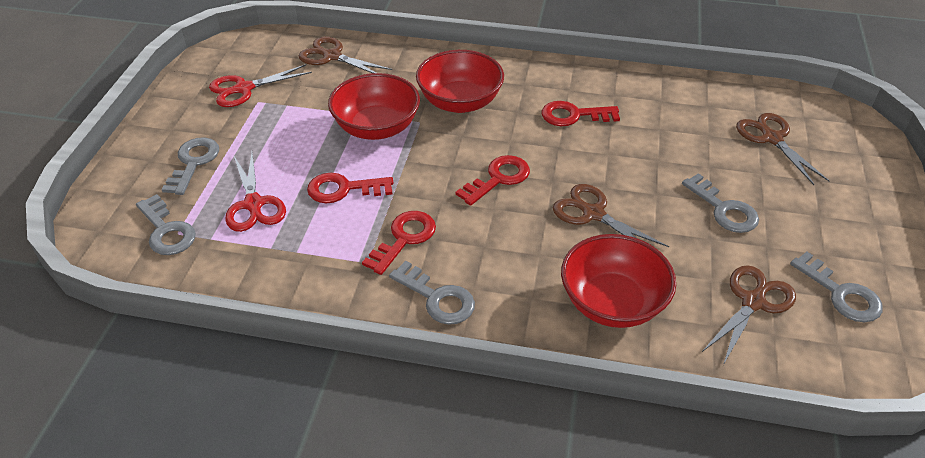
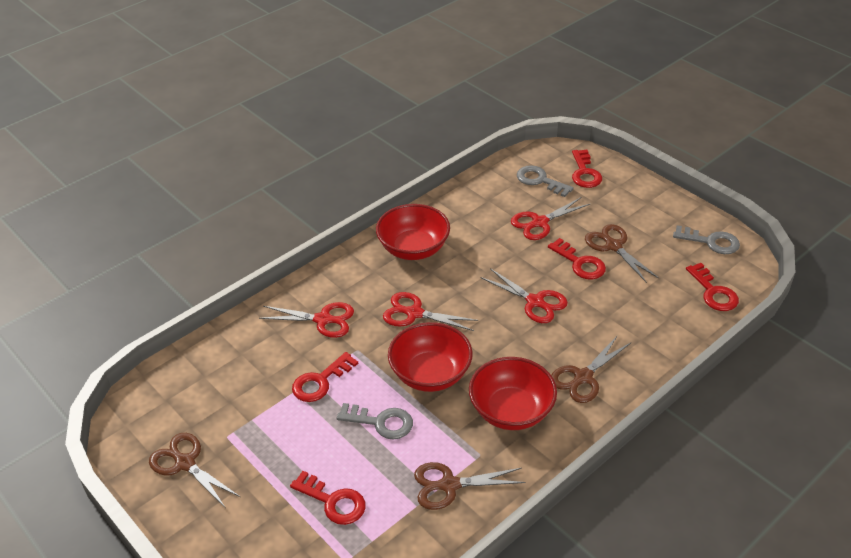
grey key: 5 -> 3
red key: 4 -> 5
red scissors: 2 -> 4

